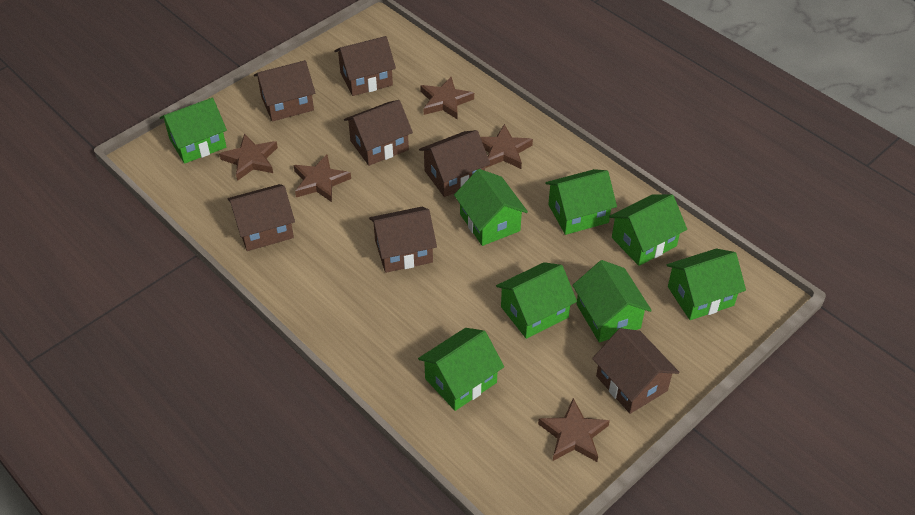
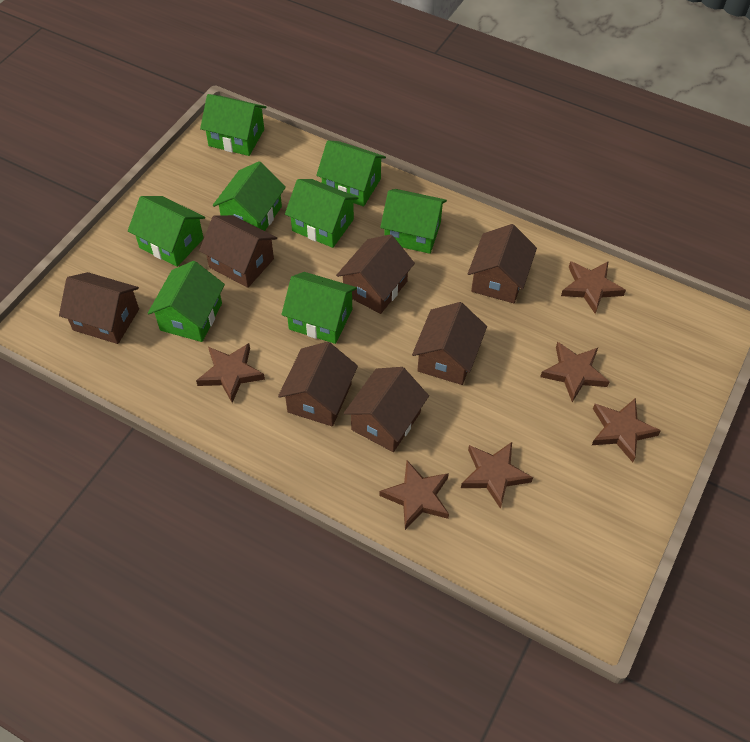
brown star: 5 -> 6

